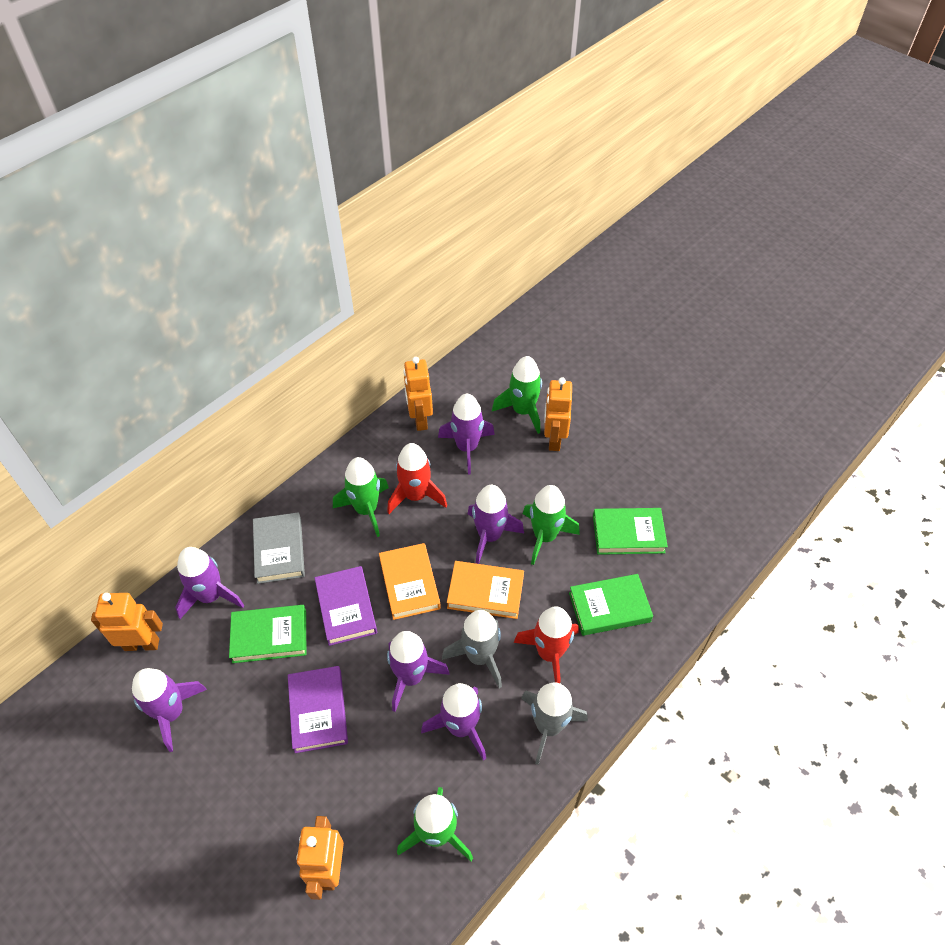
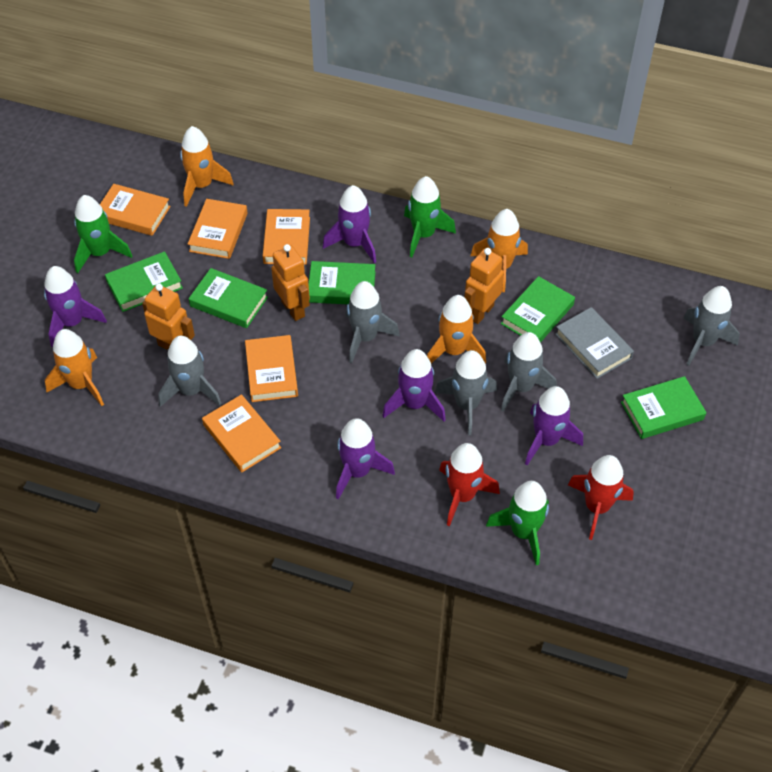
green book: 3 -> 5
green rocket: 4 -> 3
grey rocket: 2 -> 5
orange book: 2 -> 5
orange robot: 4 -> 3
orange rocket: 0 -> 4
purple book: 2 -> 0
purple rocket: 6 -> 5

